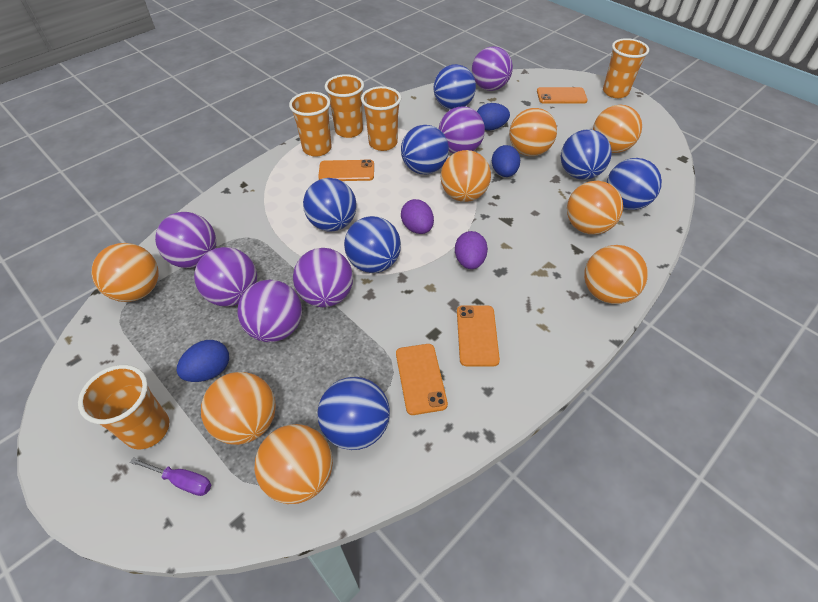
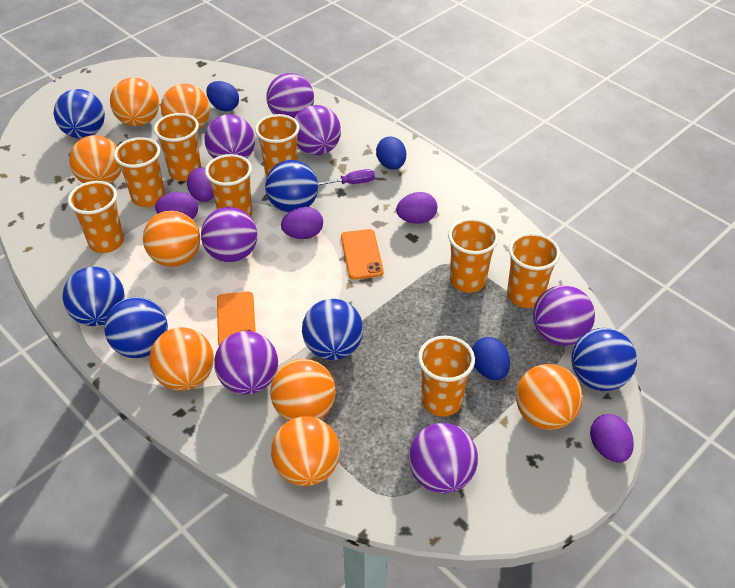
blue ball: 7 -> 6
orange cup: 5 -> 8
orange phone: 4 -> 2
purple ball: 6 -> 7
purple egg: 2 -> 5

